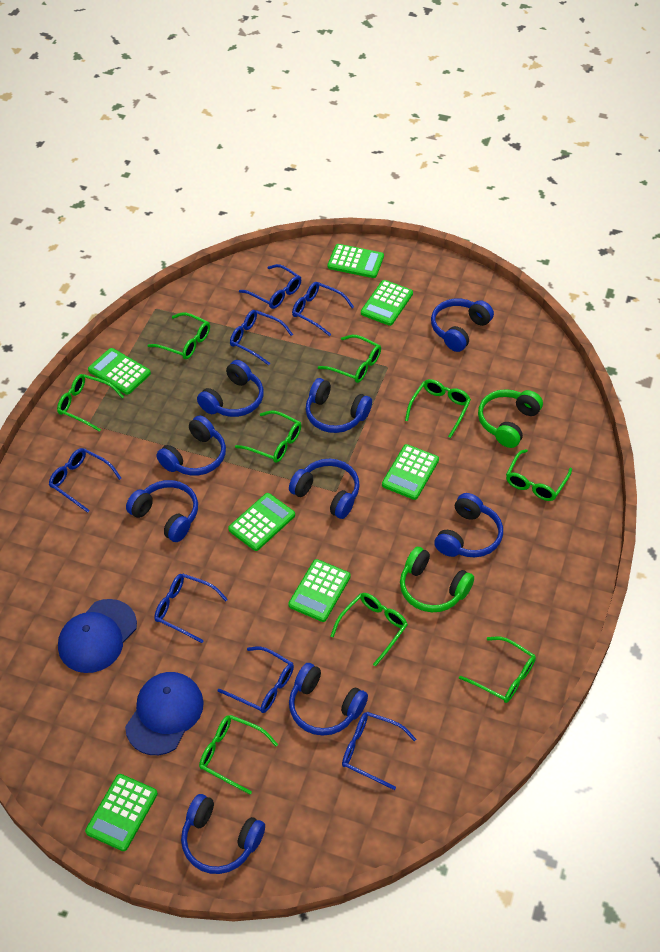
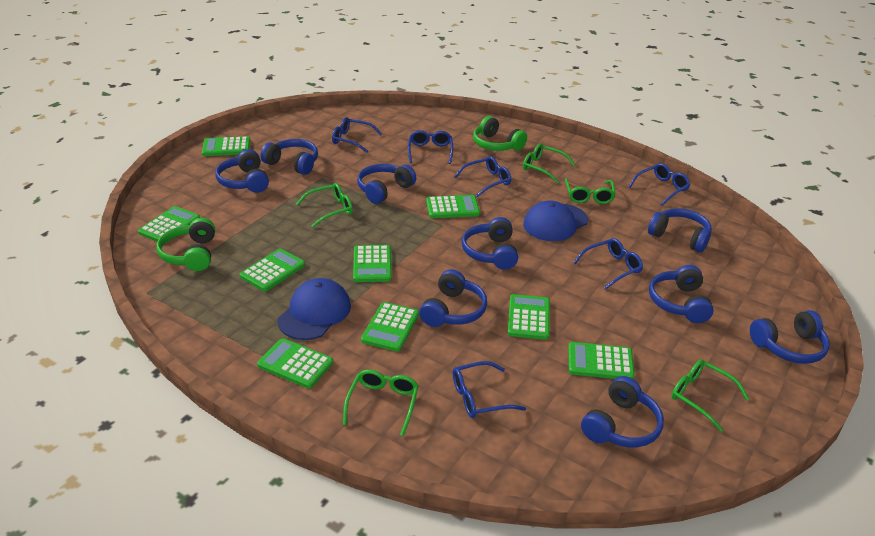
blue glasses: 7 -> 6
green calculator: 7 -> 9
green glasses: 9 -> 5

